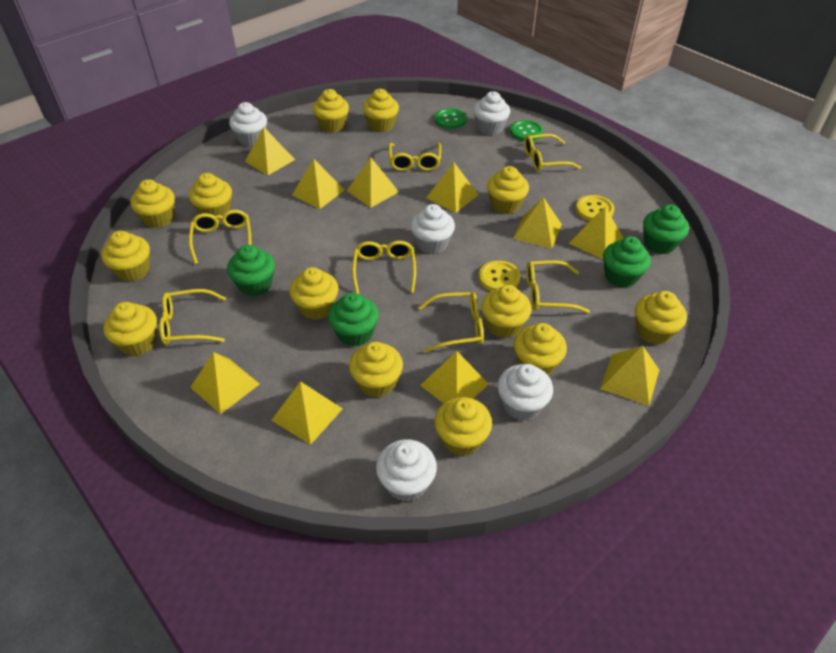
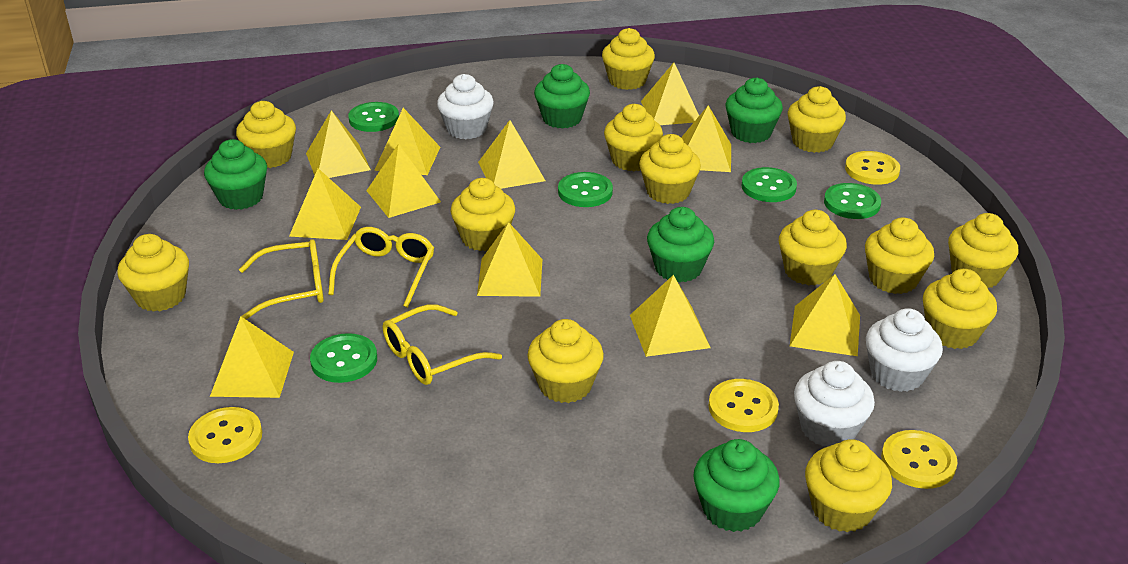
green button: 2 -> 5
green cupcake: 4 -> 5
white cupcake: 5 -> 3
yellow button: 2 -> 4
yellow glasses: 7 -> 3
yellow pyramid: 10 -> 11

